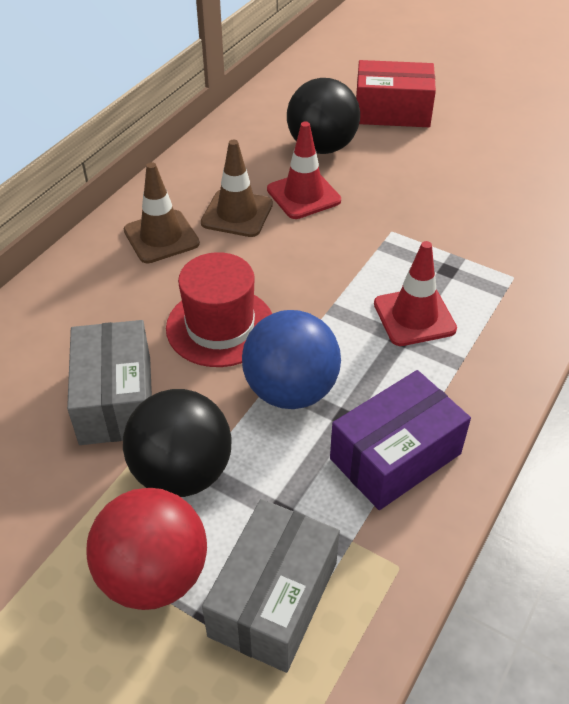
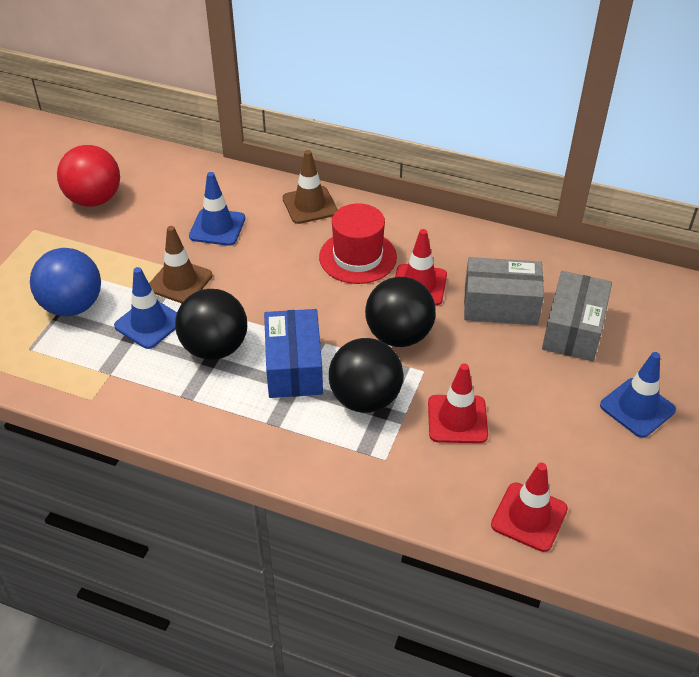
black ball: 2 -> 3
blue box: 0 -> 1
blue traffic cone: 0 -> 3
purple box: 1 -> 0
red box: 1 -> 0
red traffic cone: 2 -> 3

